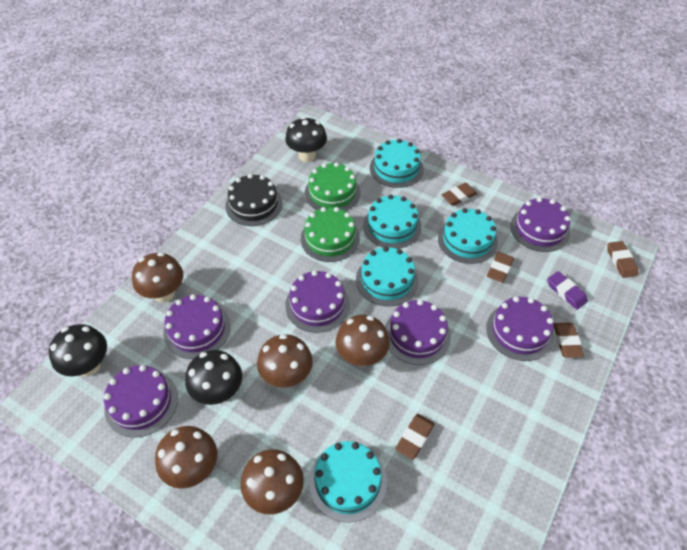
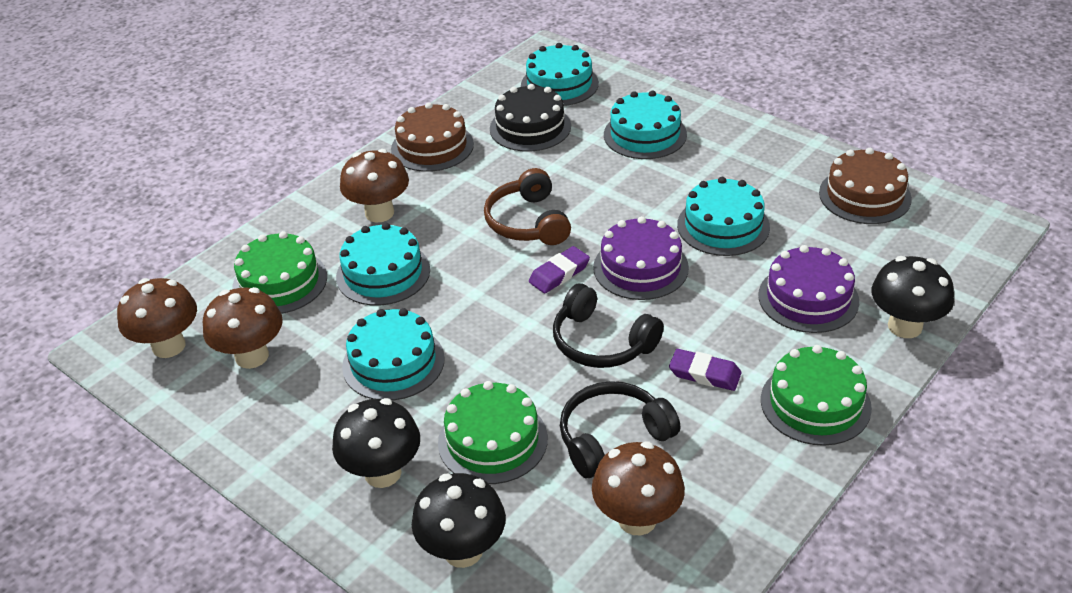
black headphones: 0 -> 2
brown cake: 0 -> 2
brown eraser: 5 -> 0
brown headphones: 0 -> 1
brown mushroom: 5 -> 4
green cake: 2 -> 3
purple cake: 6 -> 2
purple eraser: 1 -> 2

